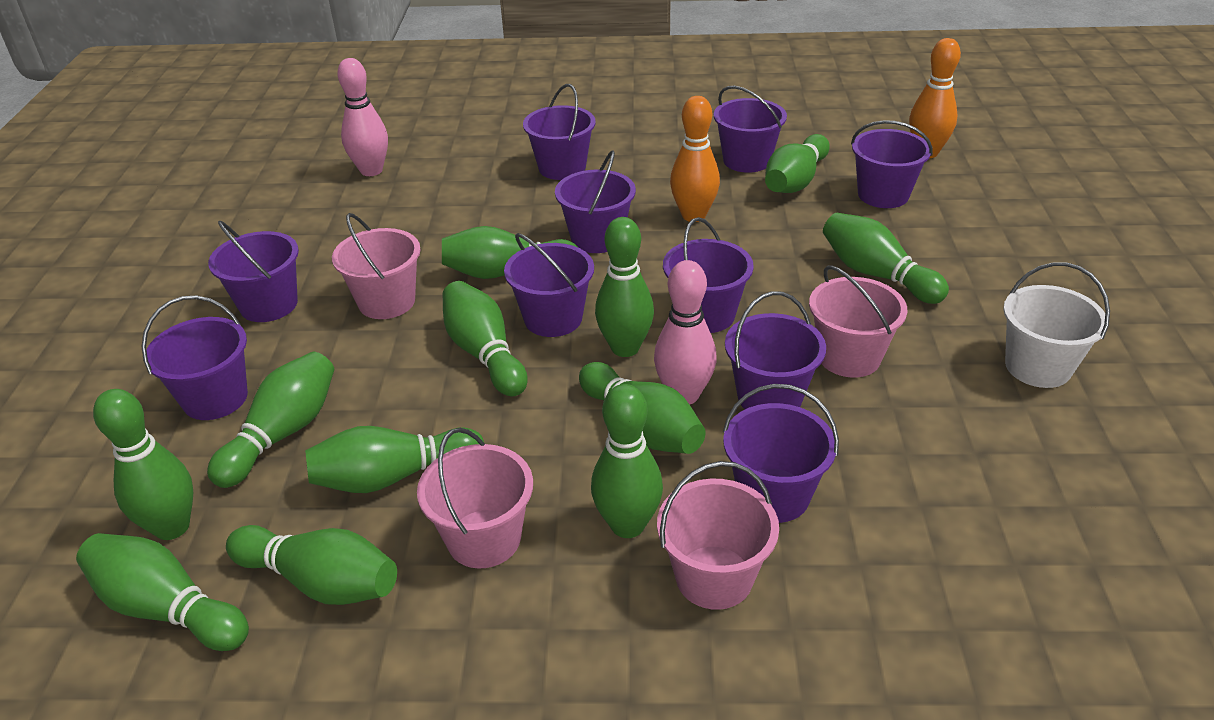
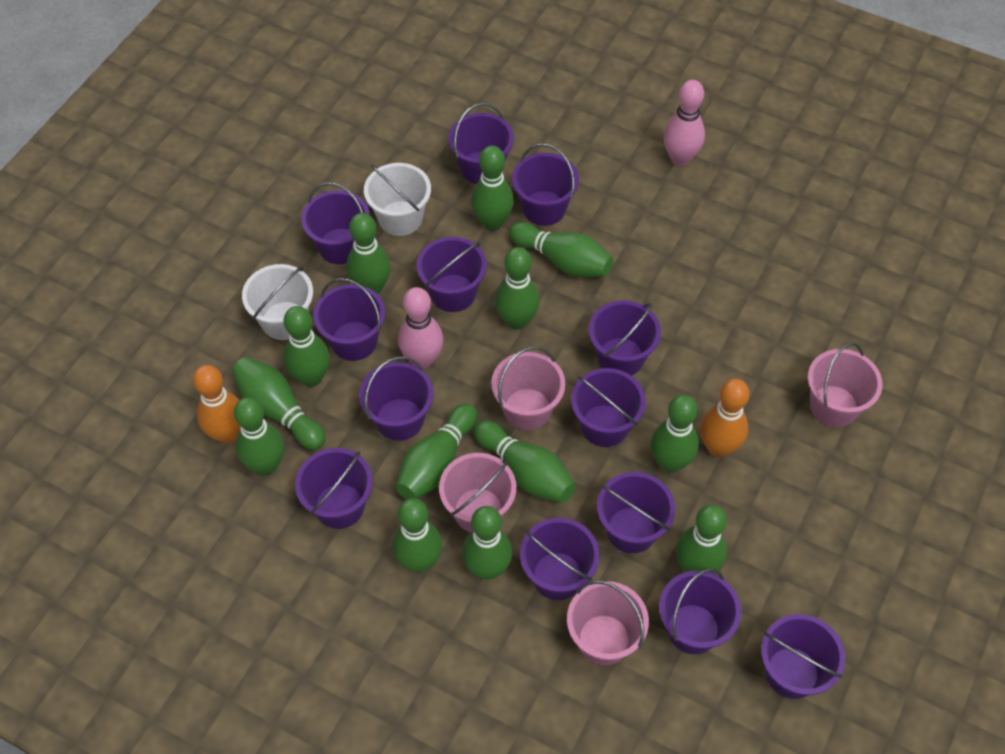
green bowling pin: 12 -> 13
purple bucket: 10 -> 13
white bucket: 1 -> 2

